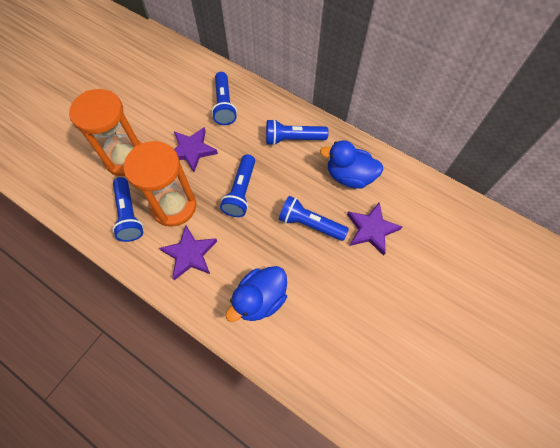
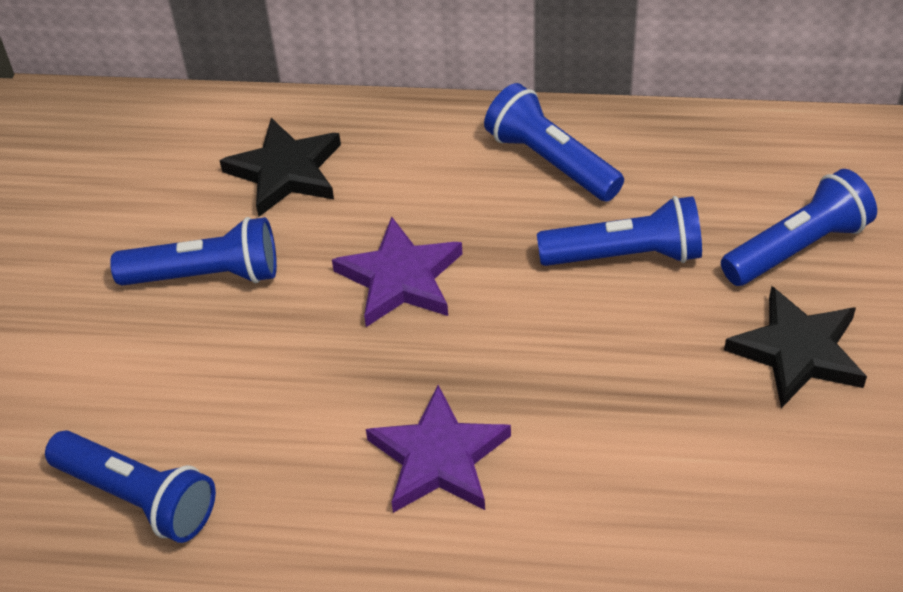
black star: 0 -> 2
blue duck: 2 -> 0
orange hourglass: 2 -> 0
purple star: 3 -> 2

